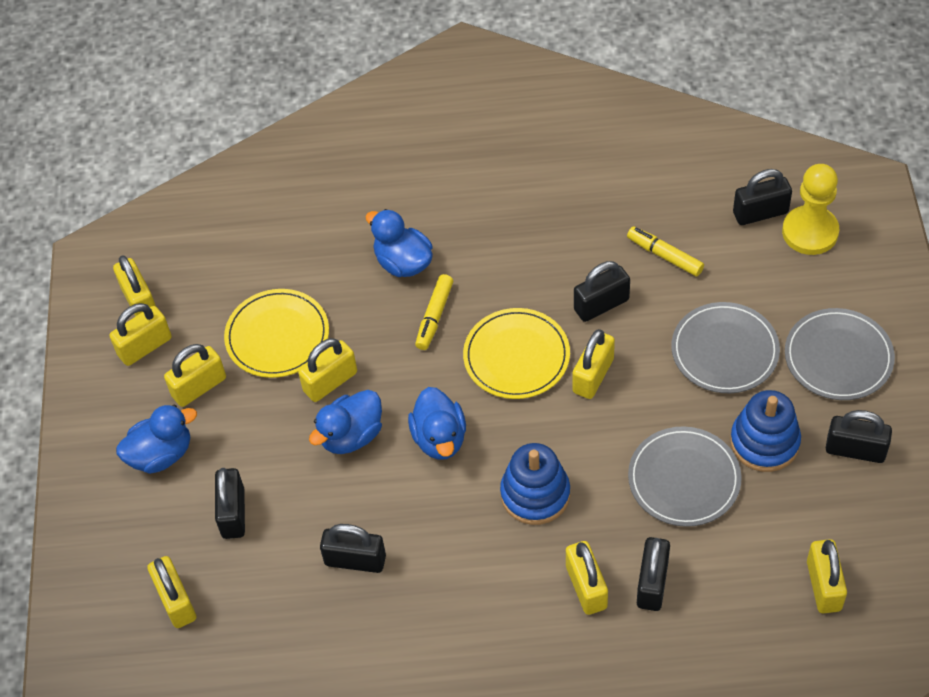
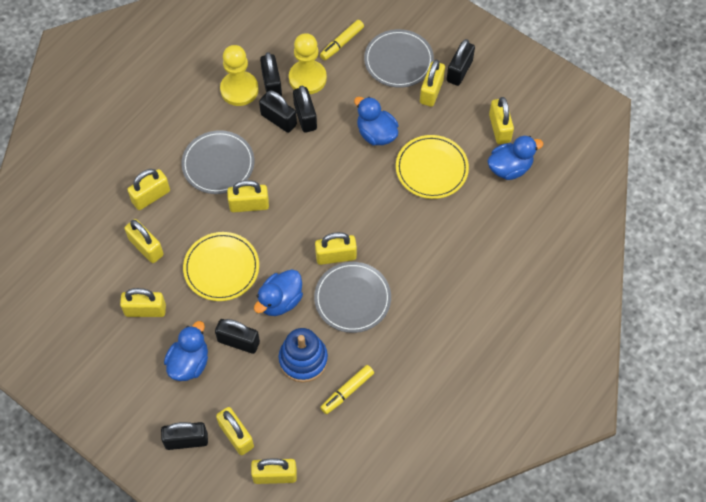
blue stacking toy: 2 -> 1
yellow padlock: 8 -> 9
yellow pawn: 1 -> 2

